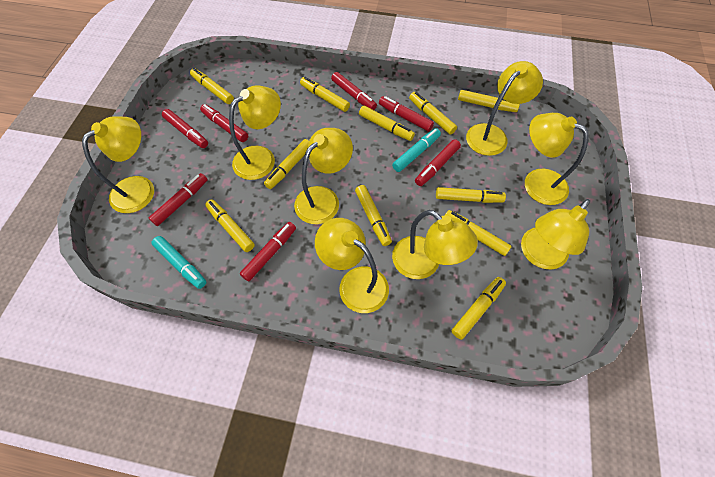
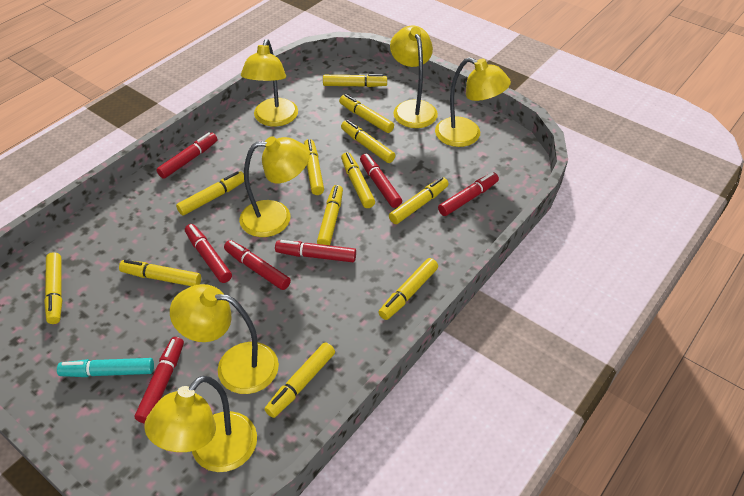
turquoise marker: 2 -> 1
yellow lamp: 8 -> 6
yellow marker: 11 -> 12

